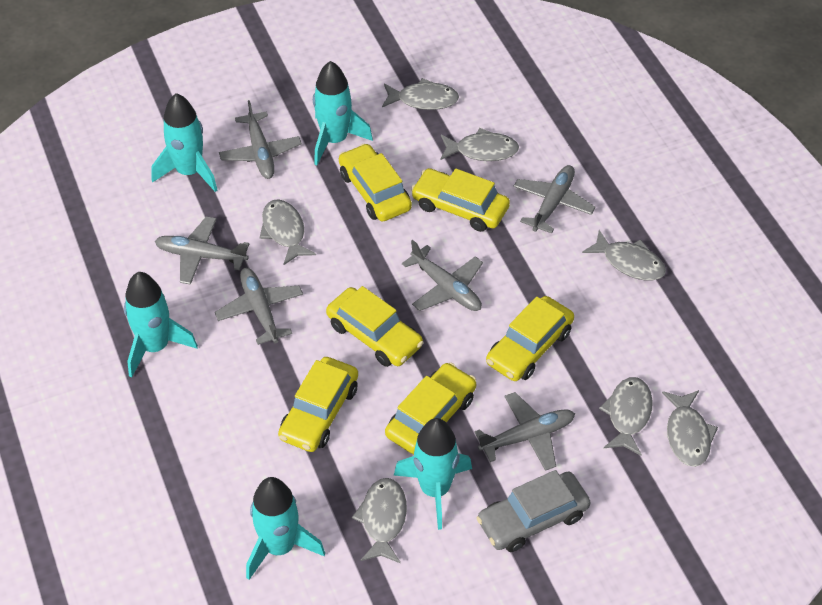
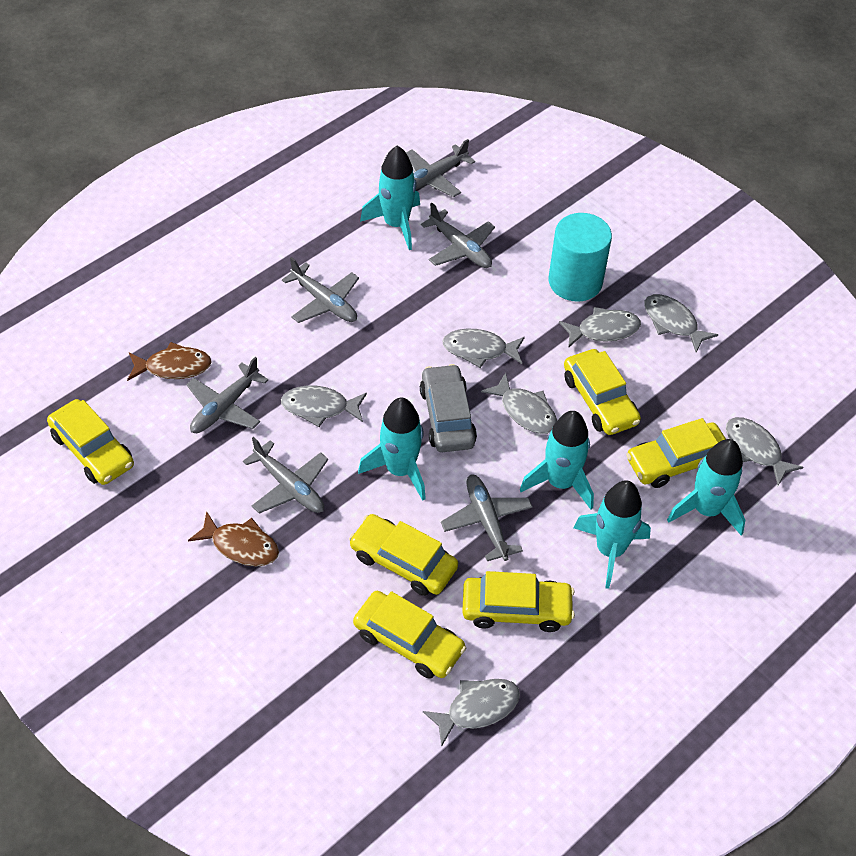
brown fish: 0 -> 2
turquoise cylinder: 0 -> 1

